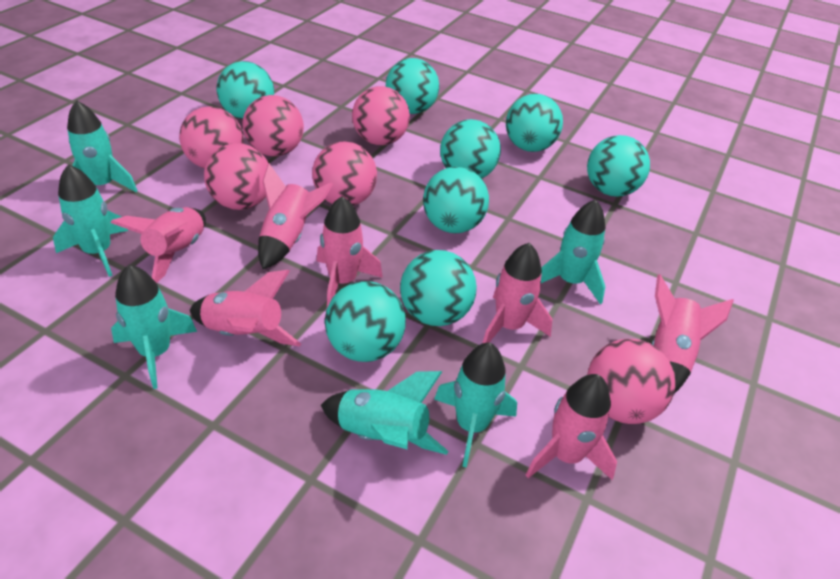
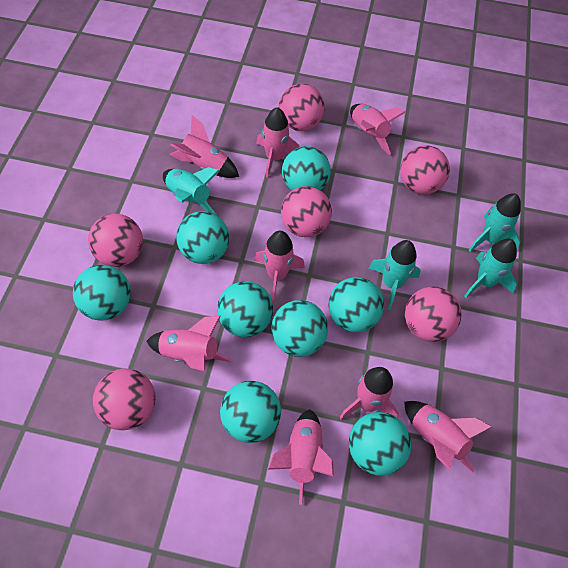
pink rocket: 7 -> 8
turquoise rocket: 6 -> 4

